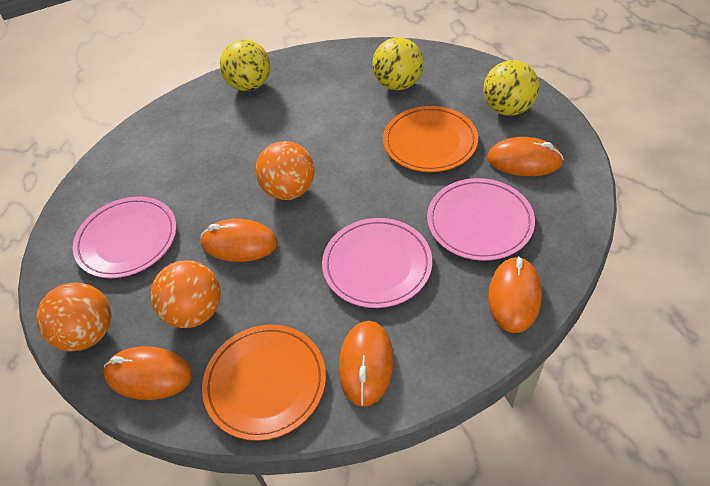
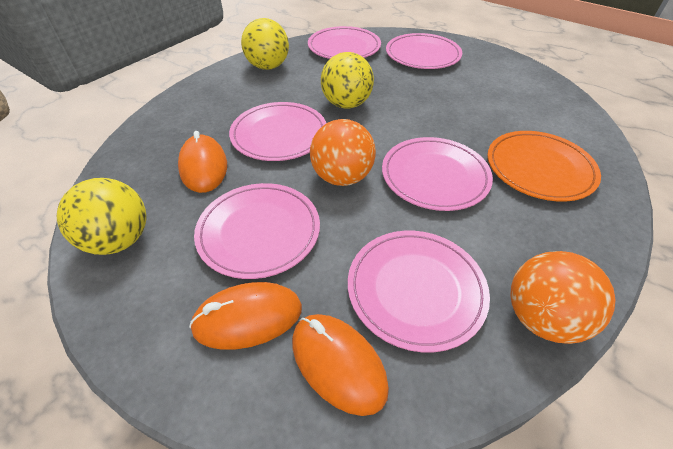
orange ball: 3 -> 2
orange mouse: 5 -> 3
orange plate: 2 -> 1
pink plate: 3 -> 6

